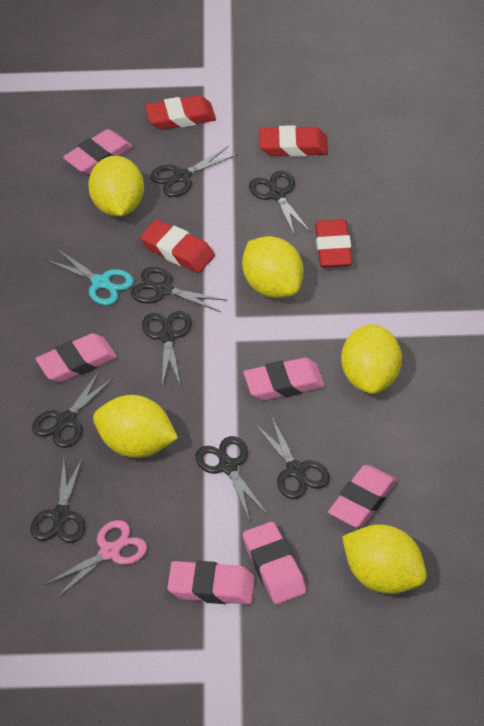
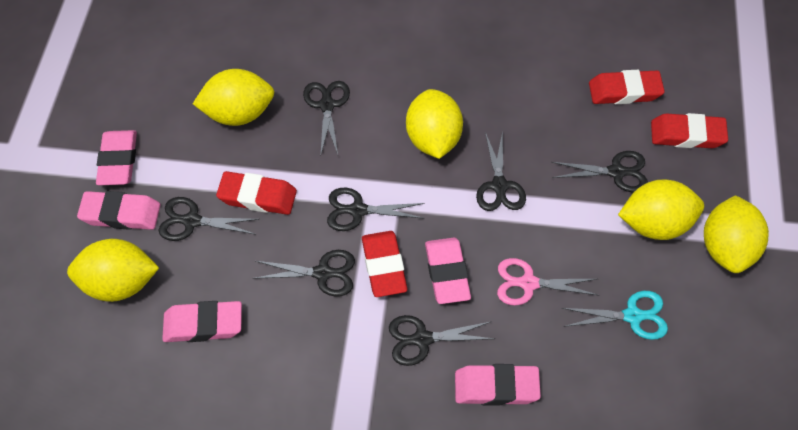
black scissors: 8 -> 7
pink eraser: 6 -> 5

